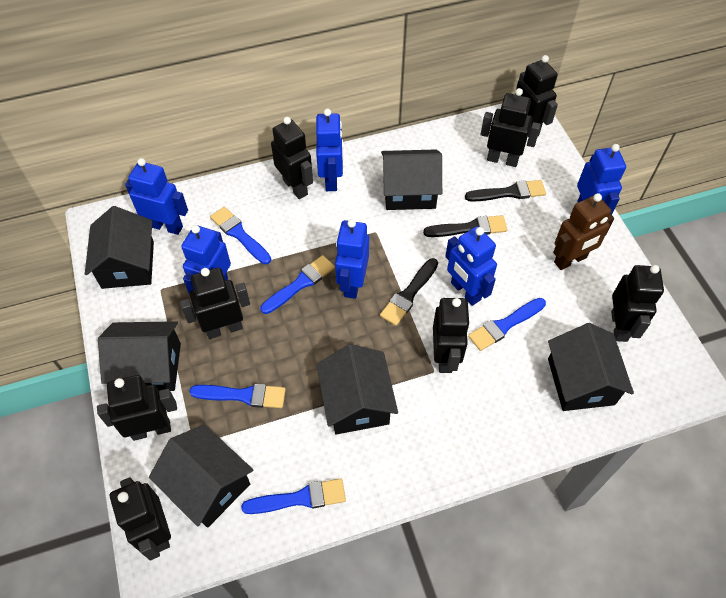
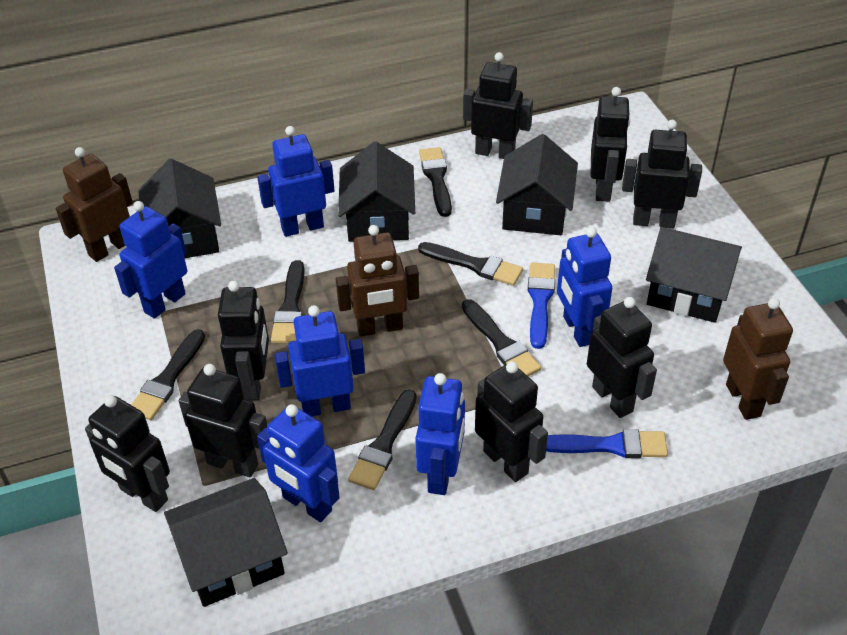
black brush: 3 -> 6
black house: 6 -> 5
blue brush: 5 -> 2
brown robot: 1 -> 3

